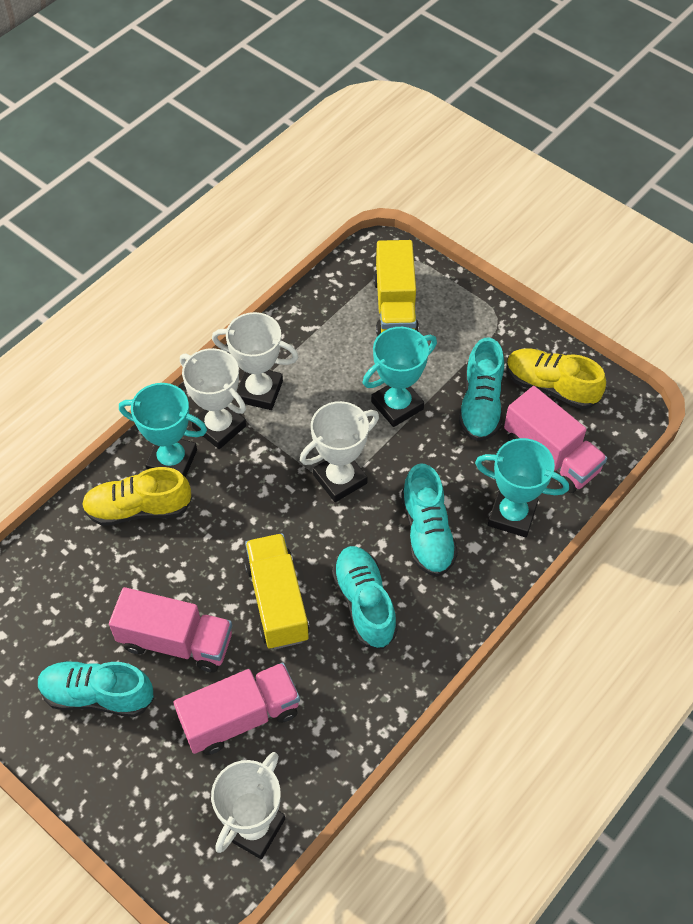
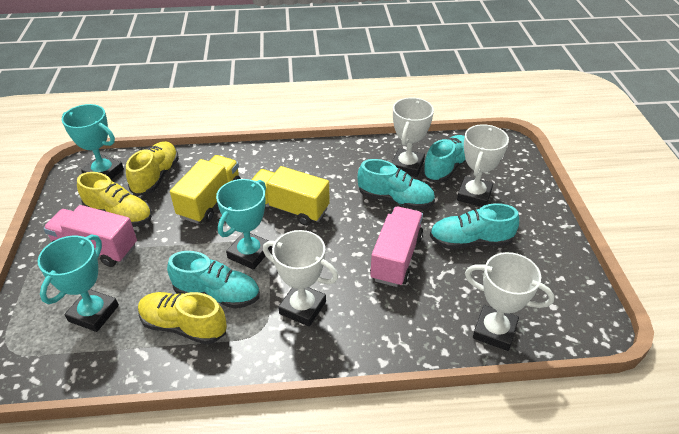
pink truck: 3 -> 2
yellow shoe: 2 -> 3

